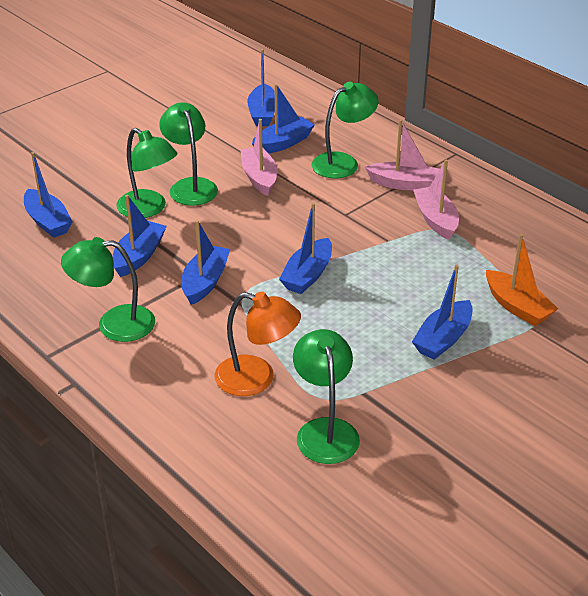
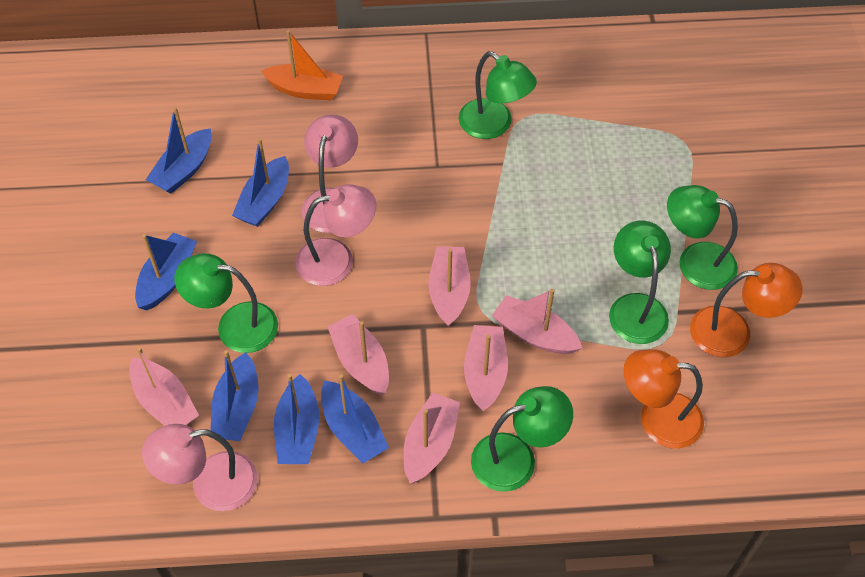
blue boat: 7 -> 6
orange lamp: 1 -> 2
pink boat: 3 -> 6
pink lamp: 0 -> 3

